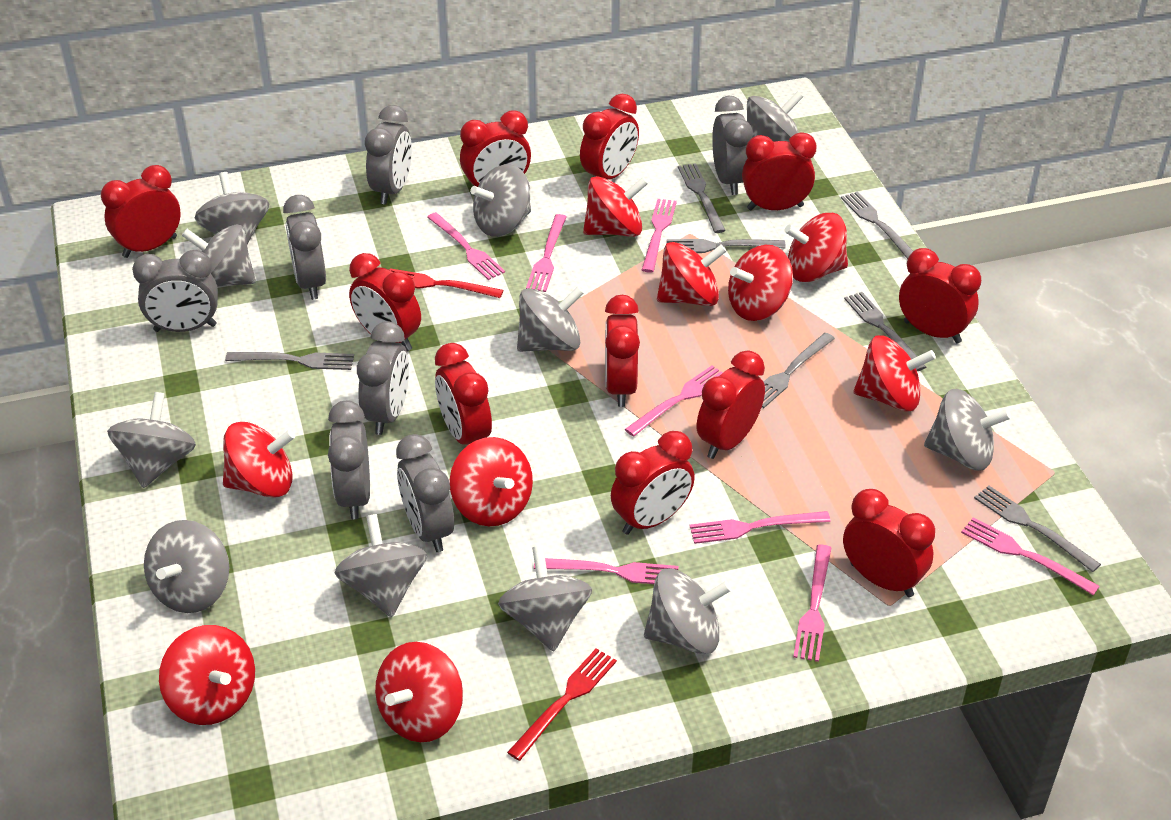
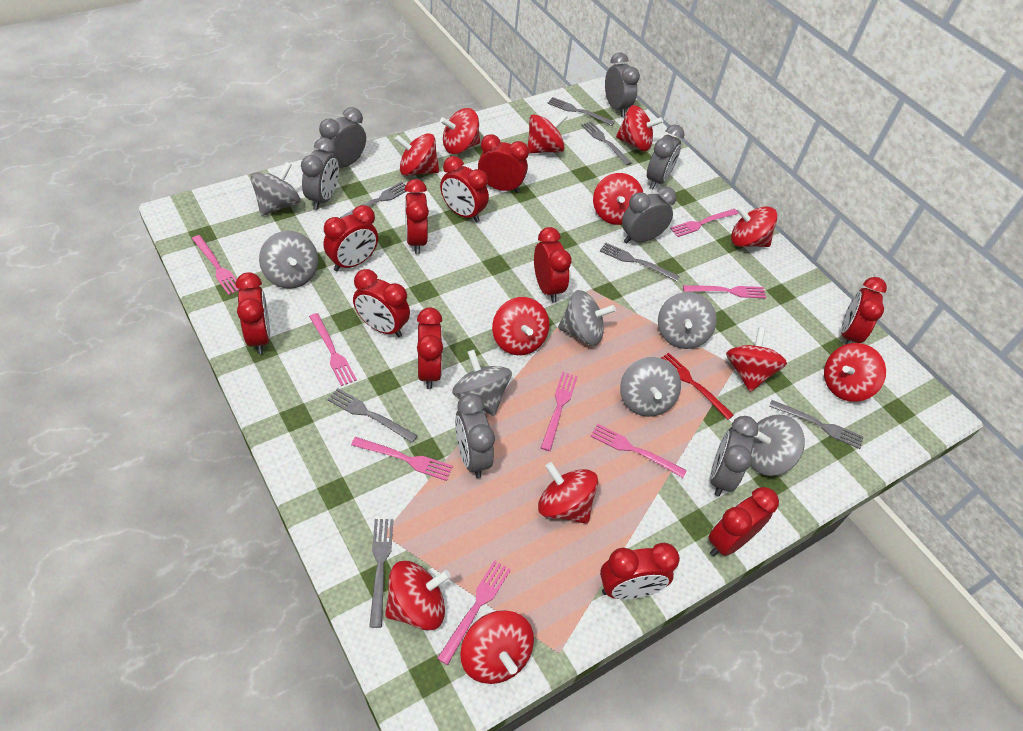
grey spinning top: 11 -> 7
red fork: 2 -> 1
red spinning top: 9 -> 12

